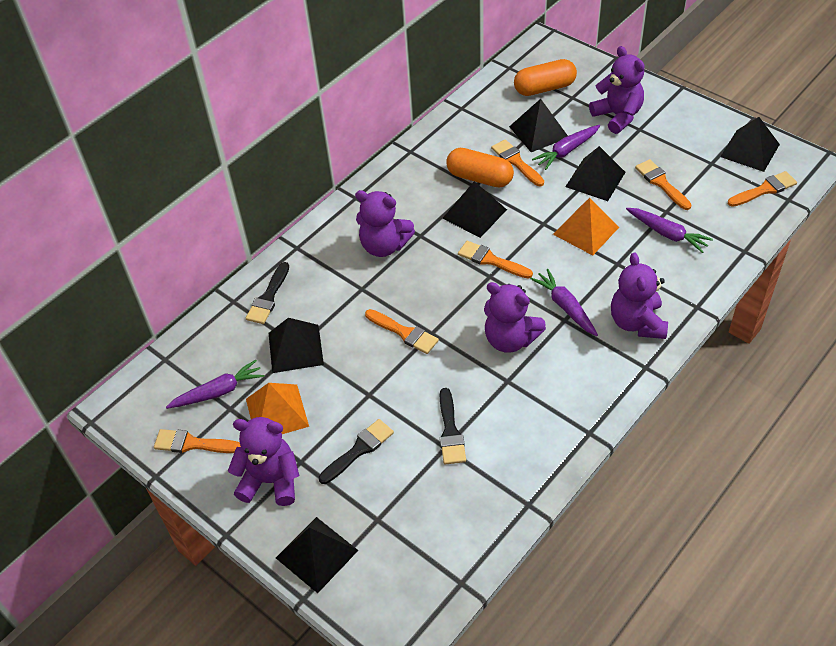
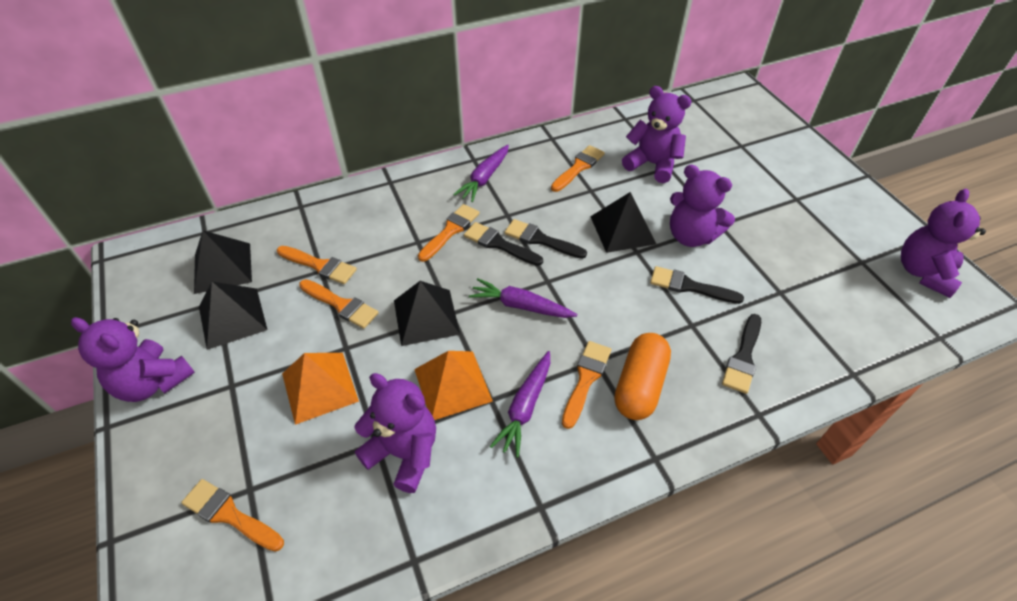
black brush: 3 -> 4
black pyramid: 6 -> 4
orange capsule: 2 -> 1
purple carrot: 4 -> 3

